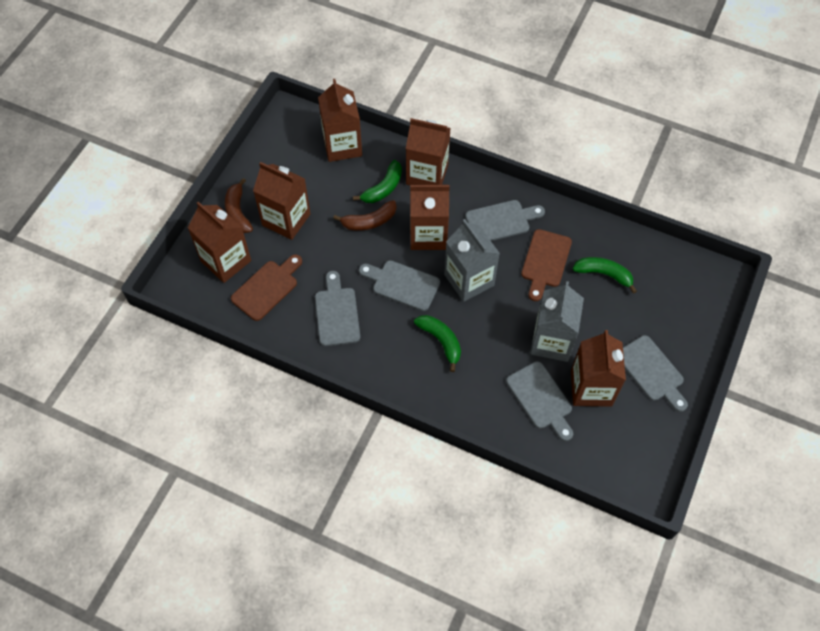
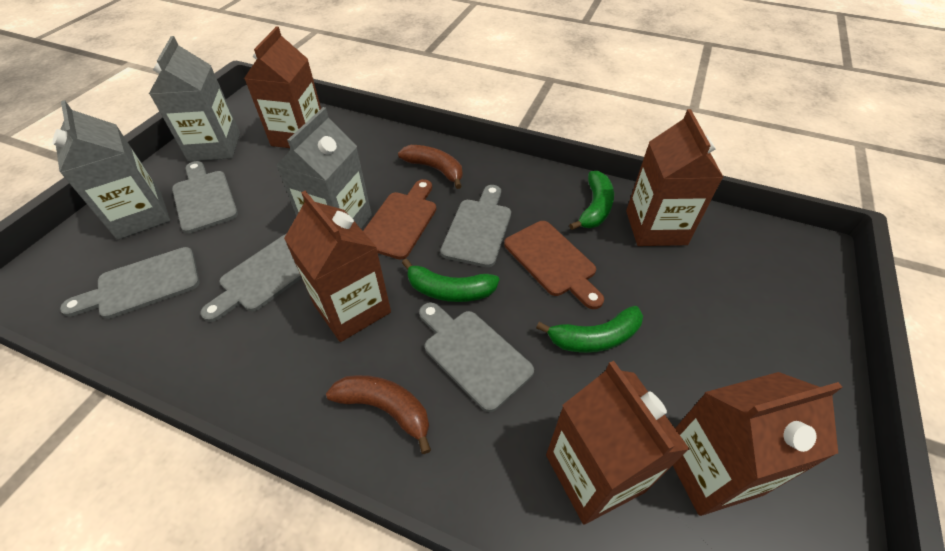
brown carton: 6 -> 5
grey carton: 2 -> 3

